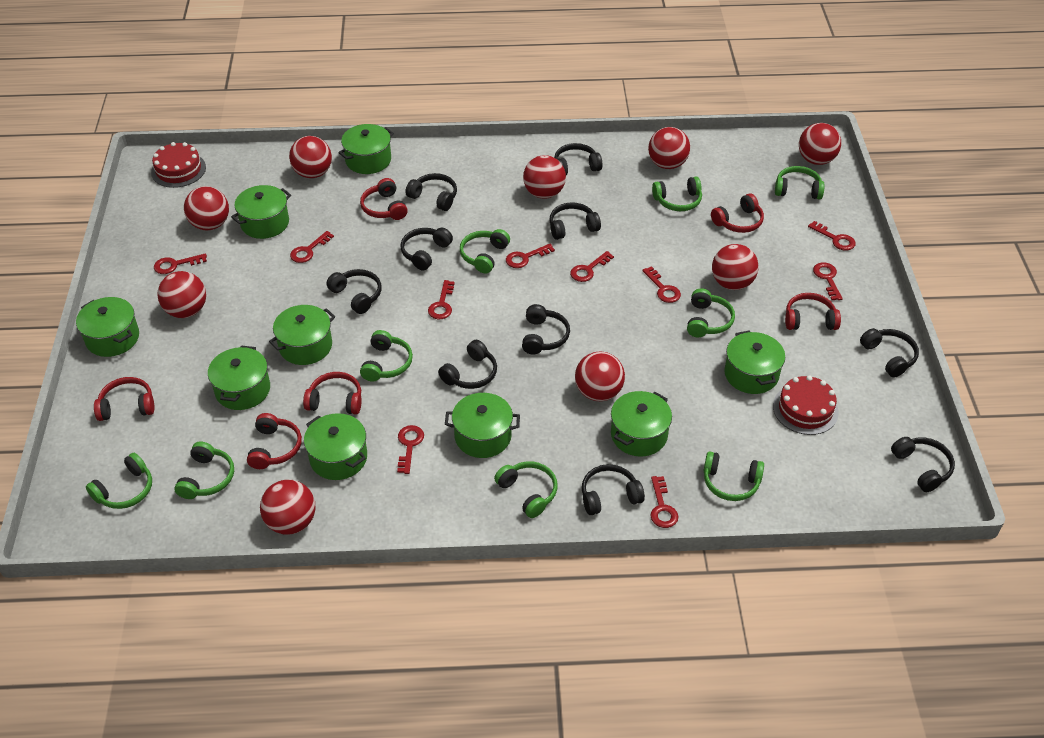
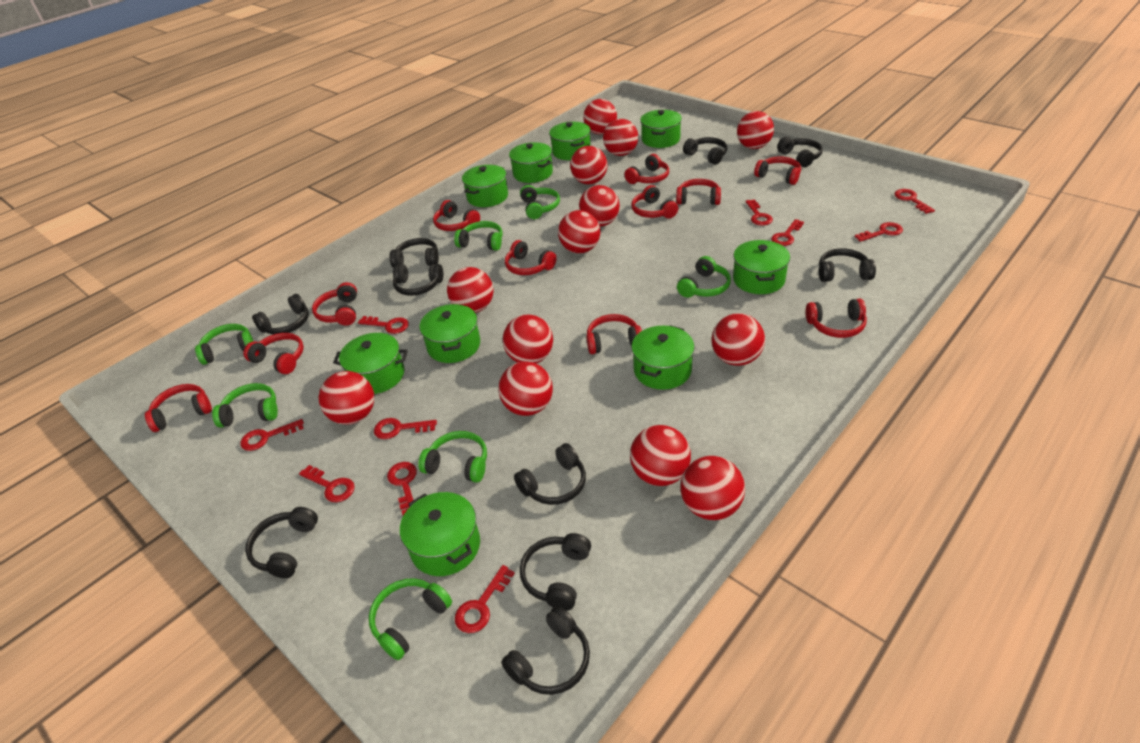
green headphones: 9 -> 7
red ball: 9 -> 13
red cake: 2 -> 0
red headphones: 6 -> 11

